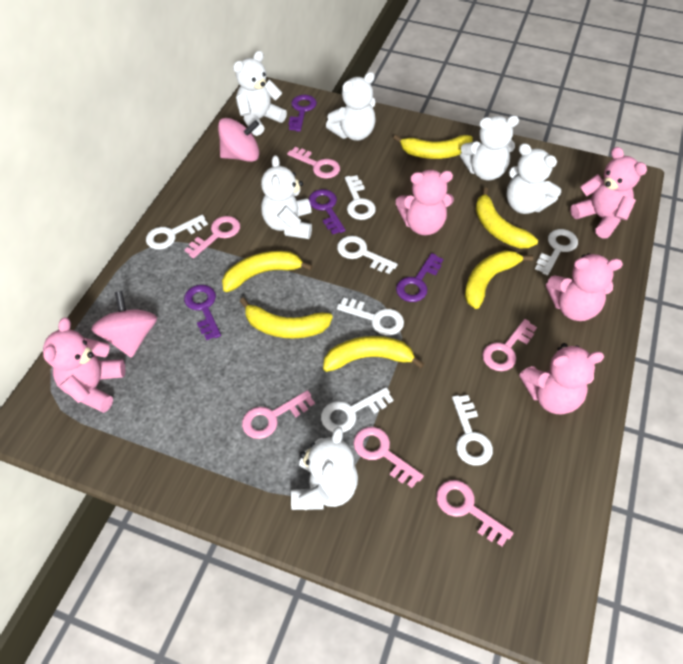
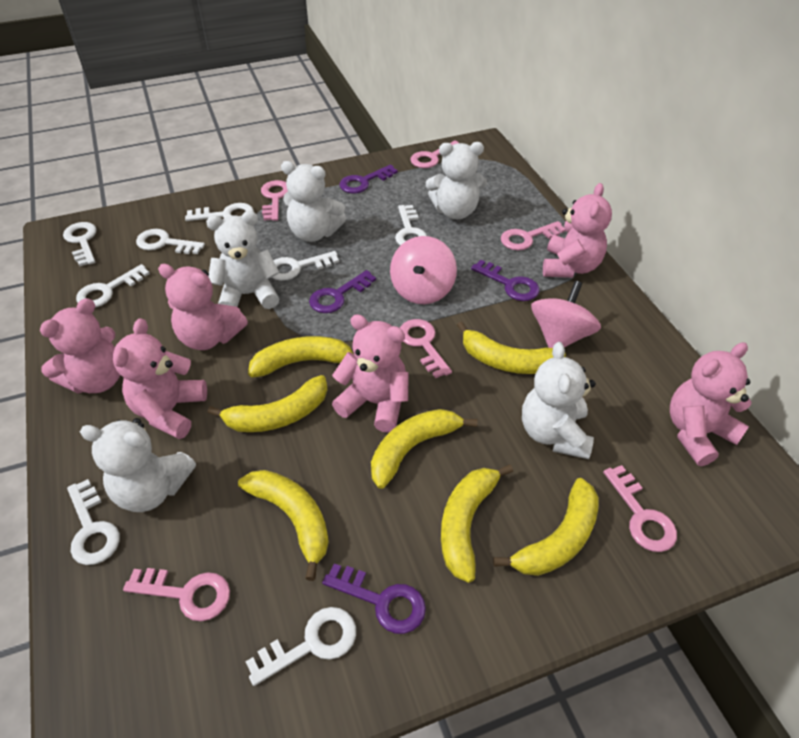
pink teddy bear: 5 -> 6
white key: 7 -> 8
white teddy bear: 6 -> 5
yellow banana: 6 -> 7

